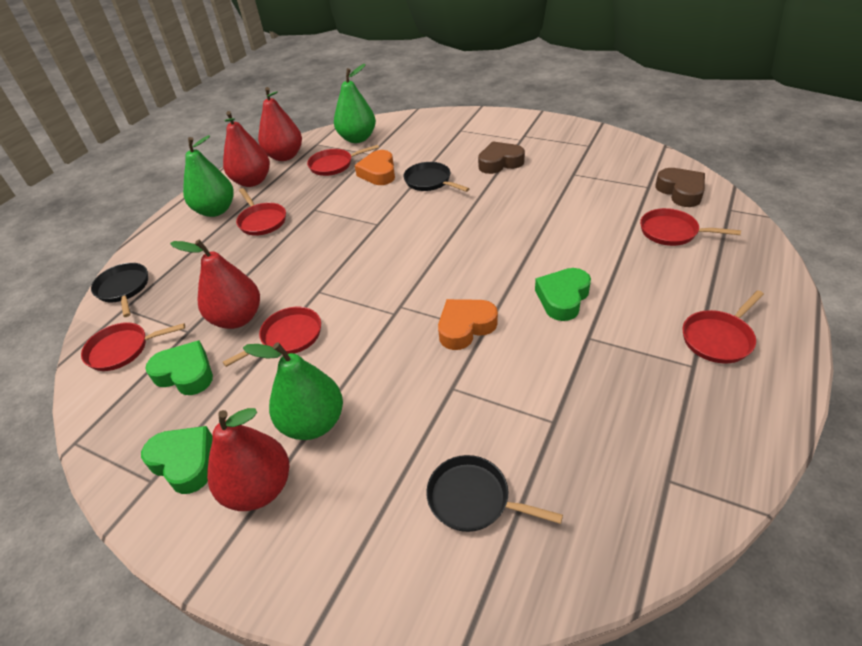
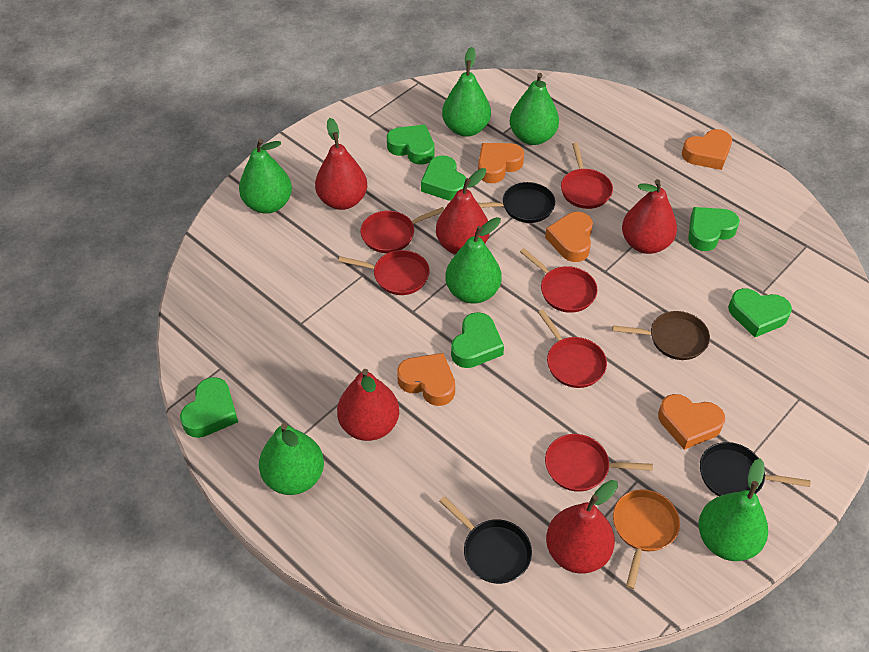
brown heart: 2 -> 0
brown pan: 0 -> 1
green heart: 3 -> 6
green pear: 3 -> 6
orange heart: 2 -> 5
orange pan: 0 -> 1
red pear: 4 -> 5

